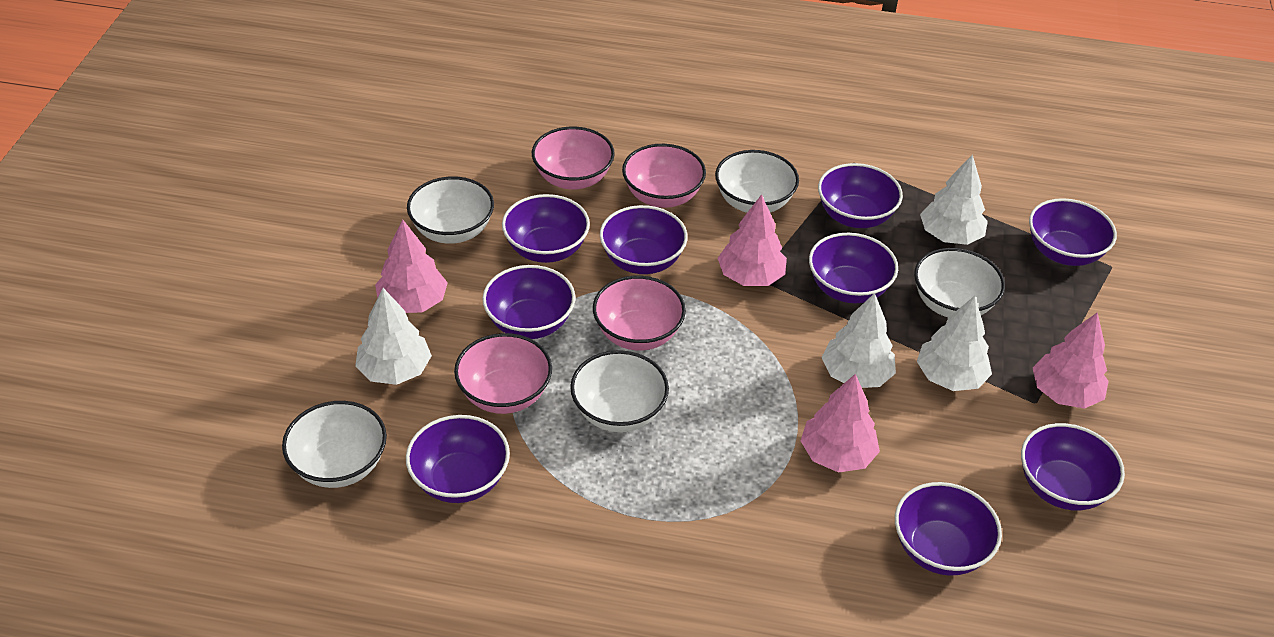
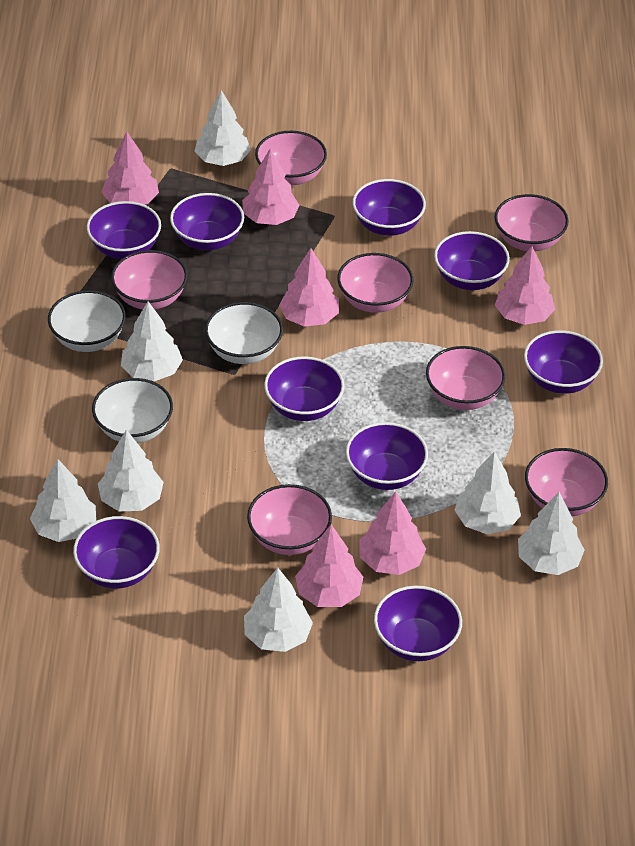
pink bowl: 4 -> 7
pink tree: 4 -> 6
white bowl: 5 -> 3
white tree: 4 -> 7

